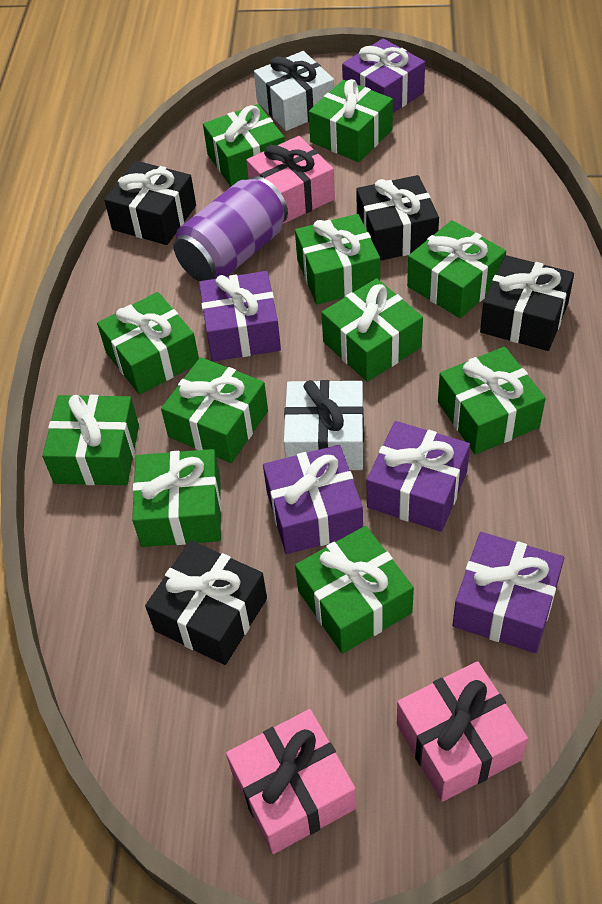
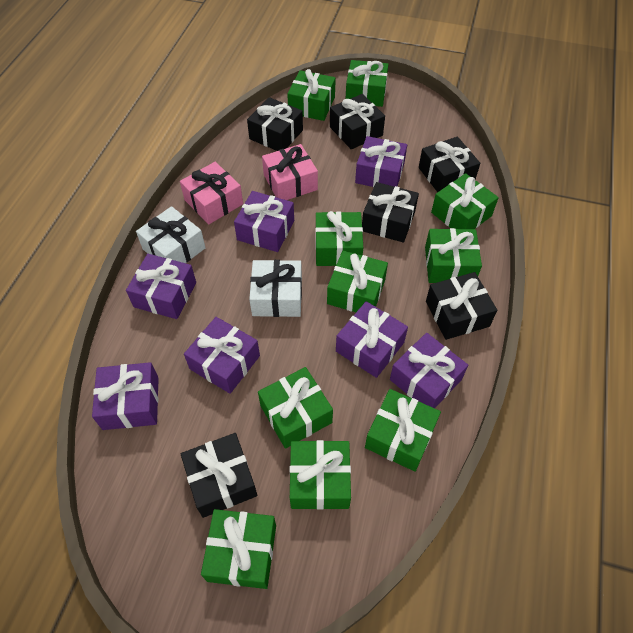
black gift: 4 -> 6
green gift: 11 -> 10
pink gift: 3 -> 2
purple can: 1 -> 0
purple gift: 5 -> 7

